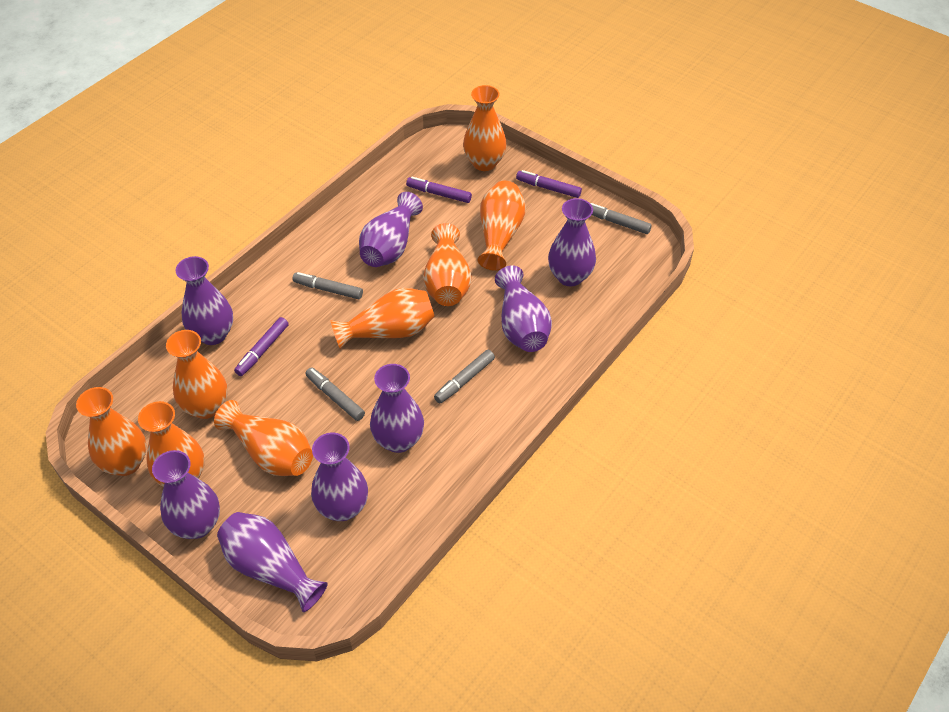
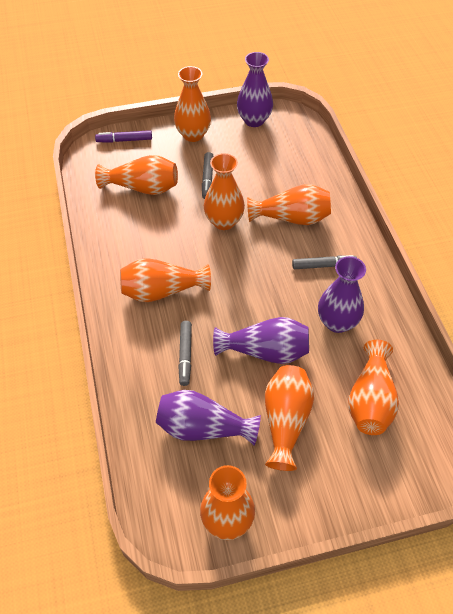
grey marker: 4 -> 3
purple marker: 3 -> 1
purple vase: 8 -> 4

